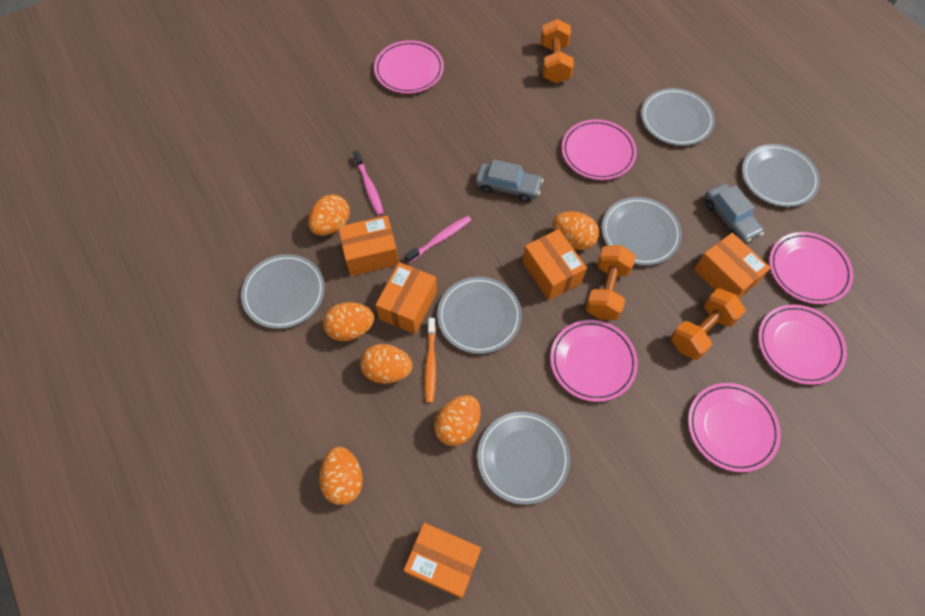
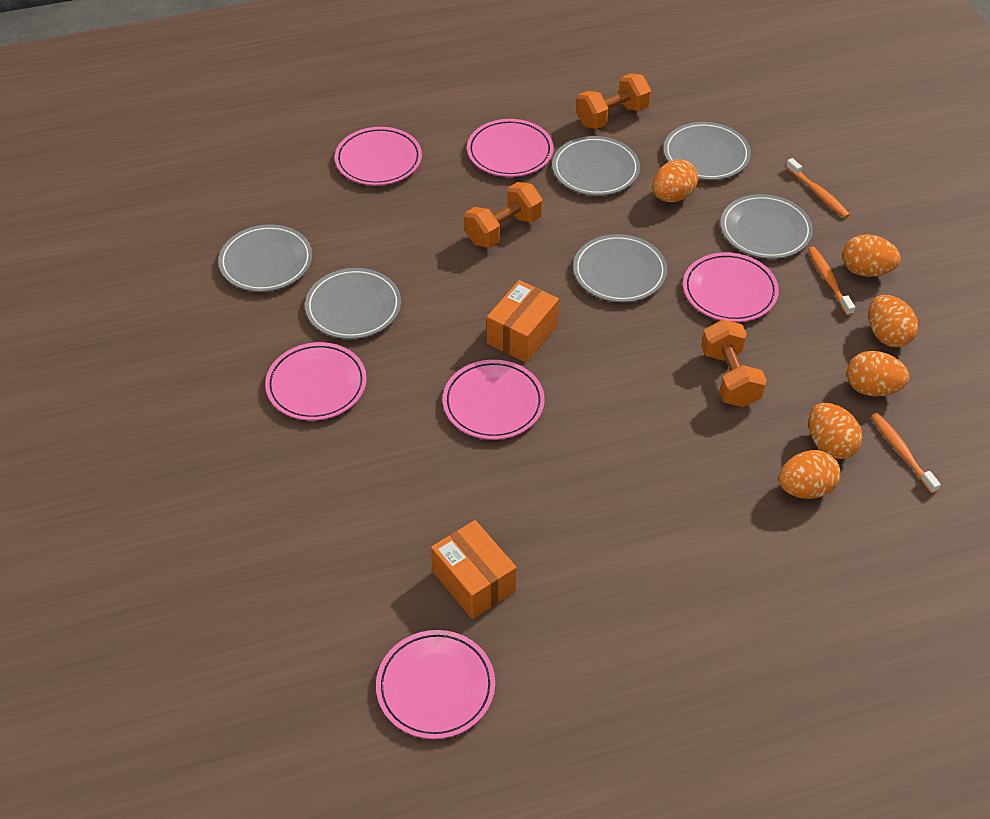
grey car: 2 -> 0
orange box: 5 -> 2
orange toothbrush: 1 -> 3
pink toothbrush: 2 -> 0

